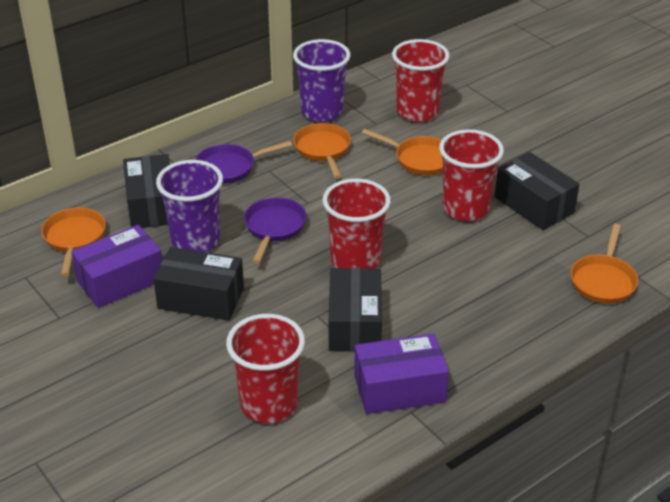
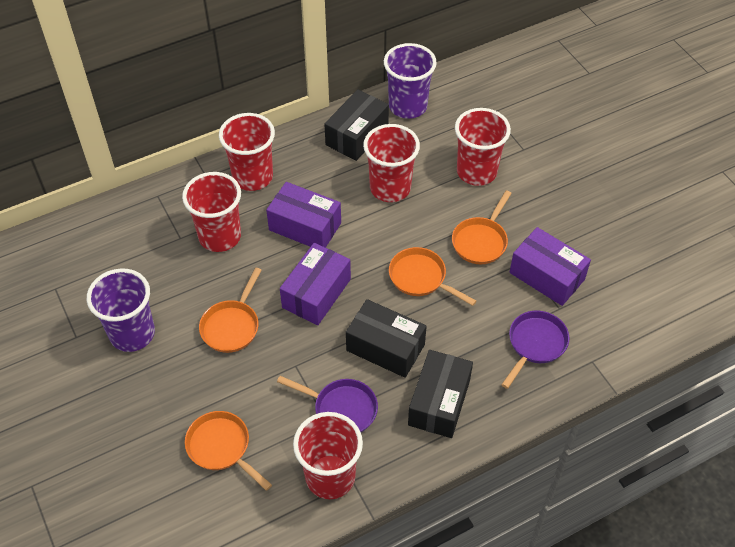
black box: 4 -> 3
purple box: 2 -> 3
red cup: 4 -> 5

